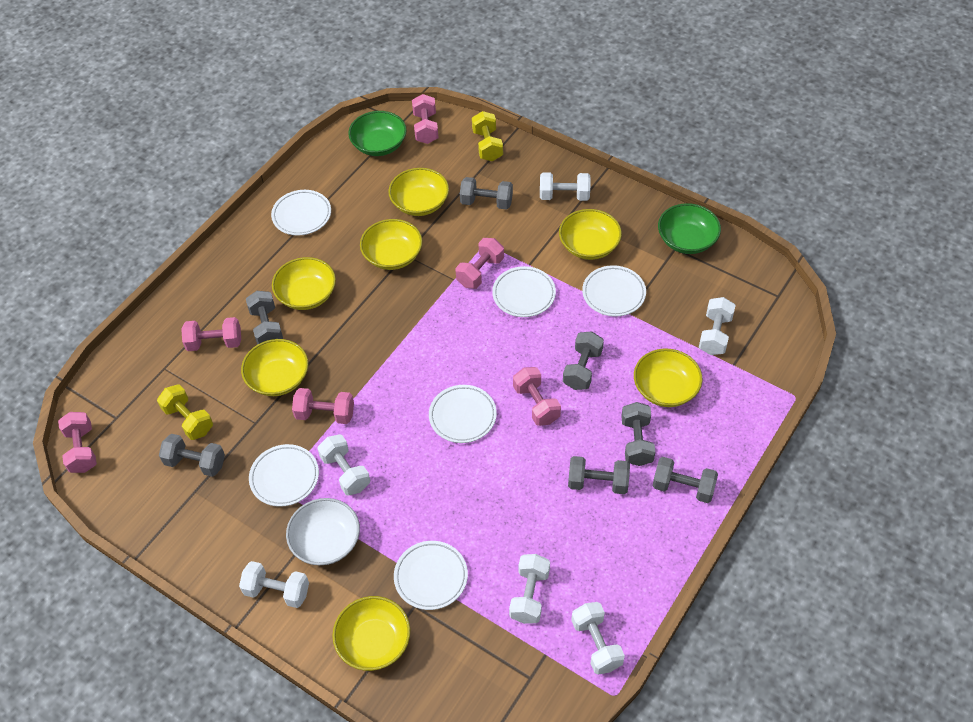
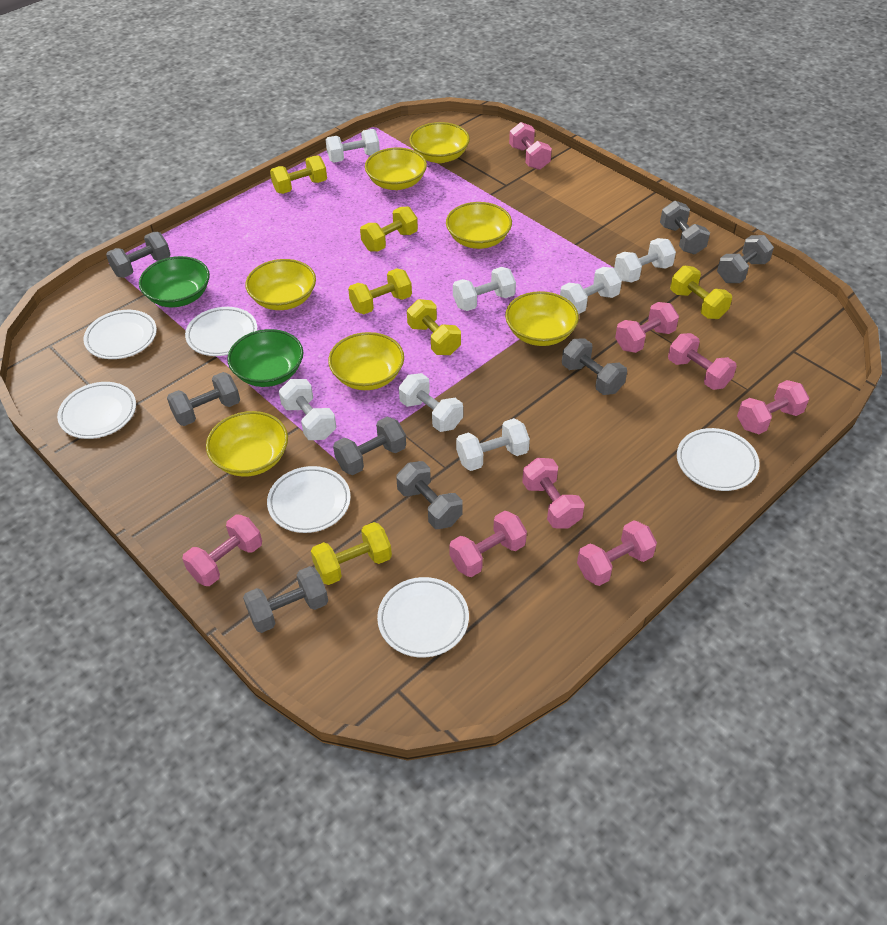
grey dumbbell: 7 -> 8
pink dumbbell: 6 -> 8
white bowl: 1 -> 0
white dumbbell: 6 -> 7
yellow dumbbell: 2 -> 6

